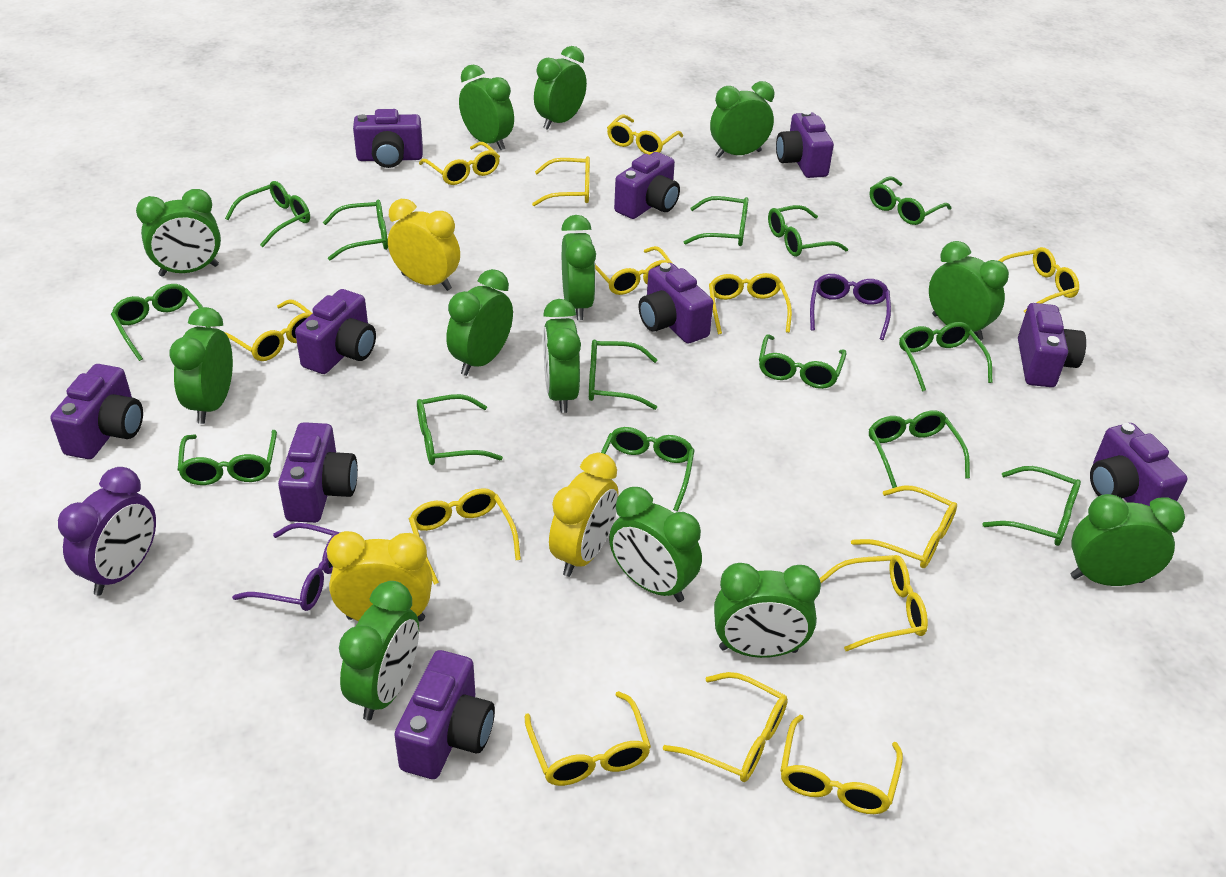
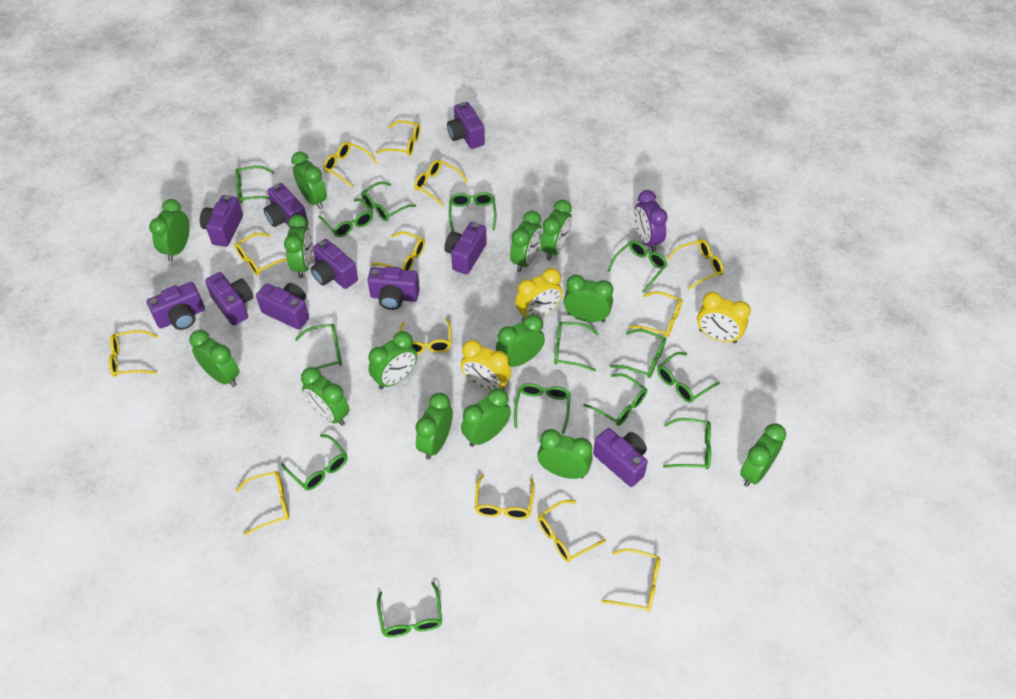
green clock: 13 -> 14
purple glasses: 2 -> 0

